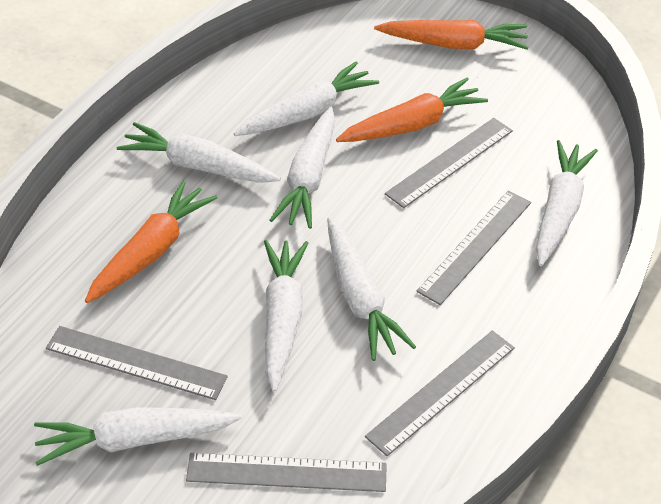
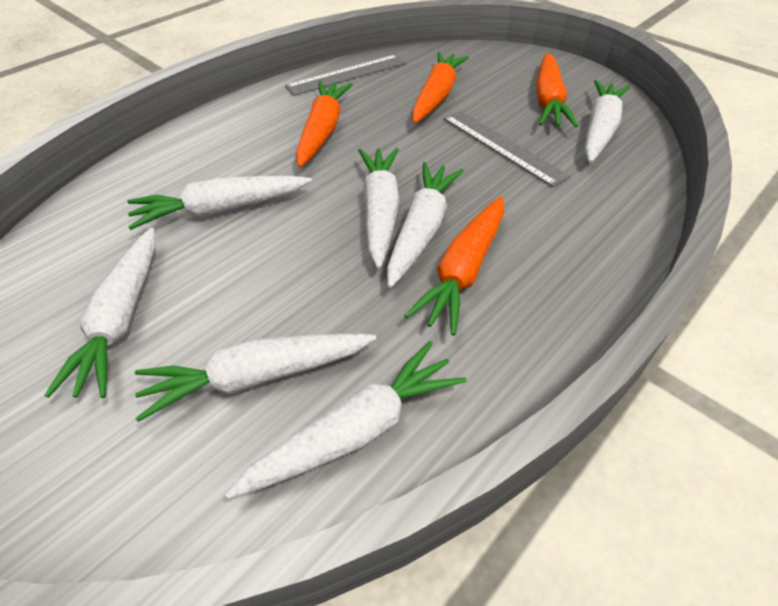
grey ruler: 5 -> 2
orange carrot: 3 -> 4

